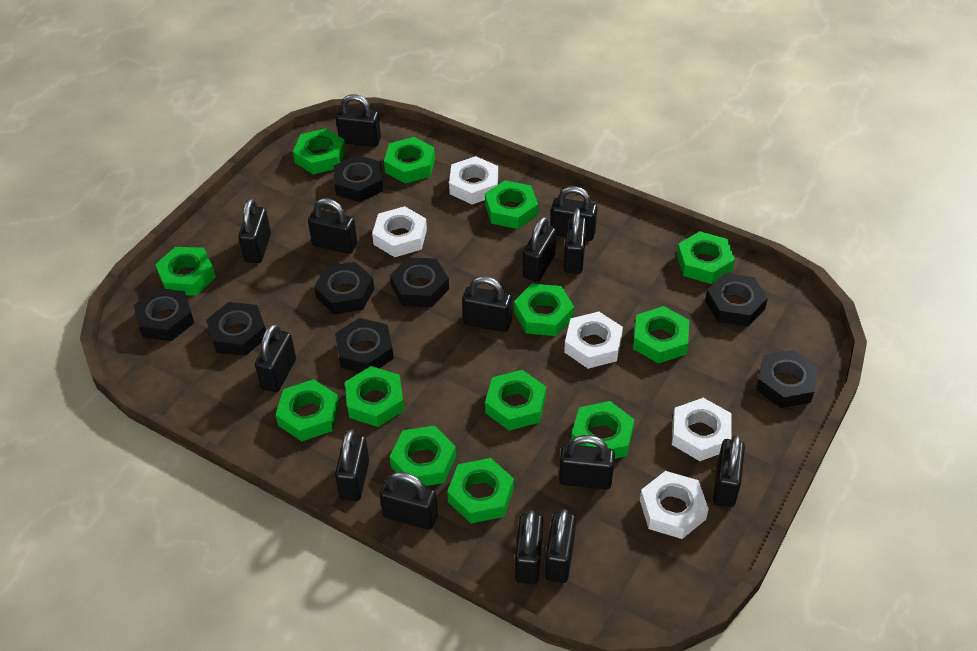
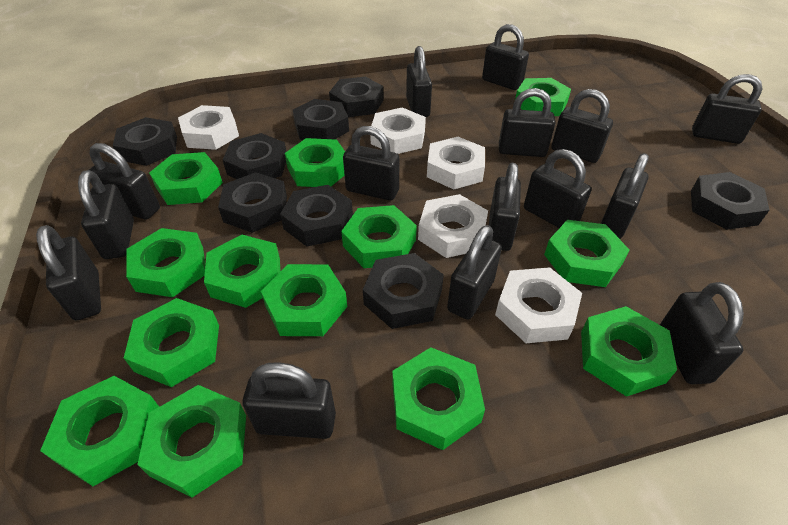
black padlock: 14 -> 15

